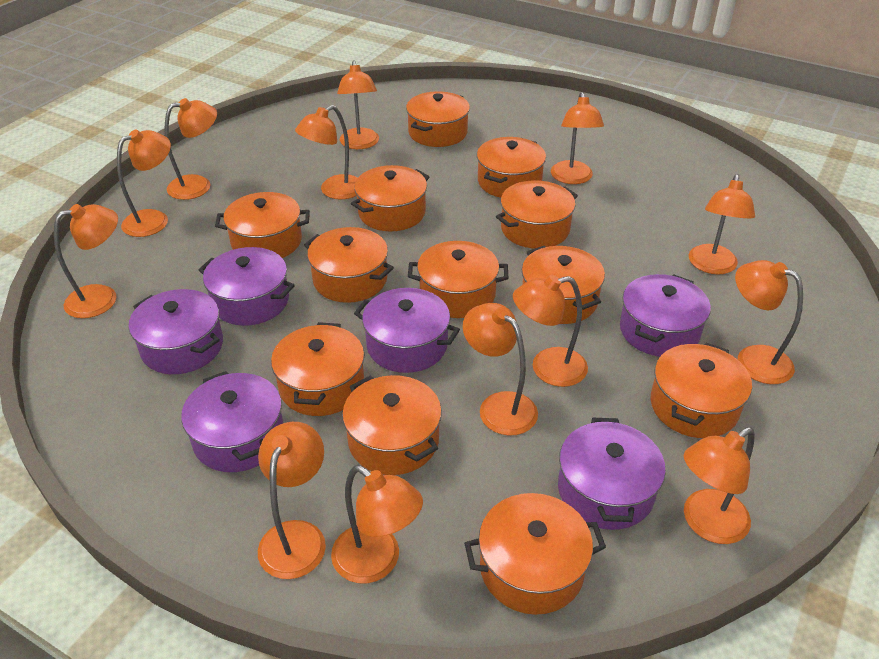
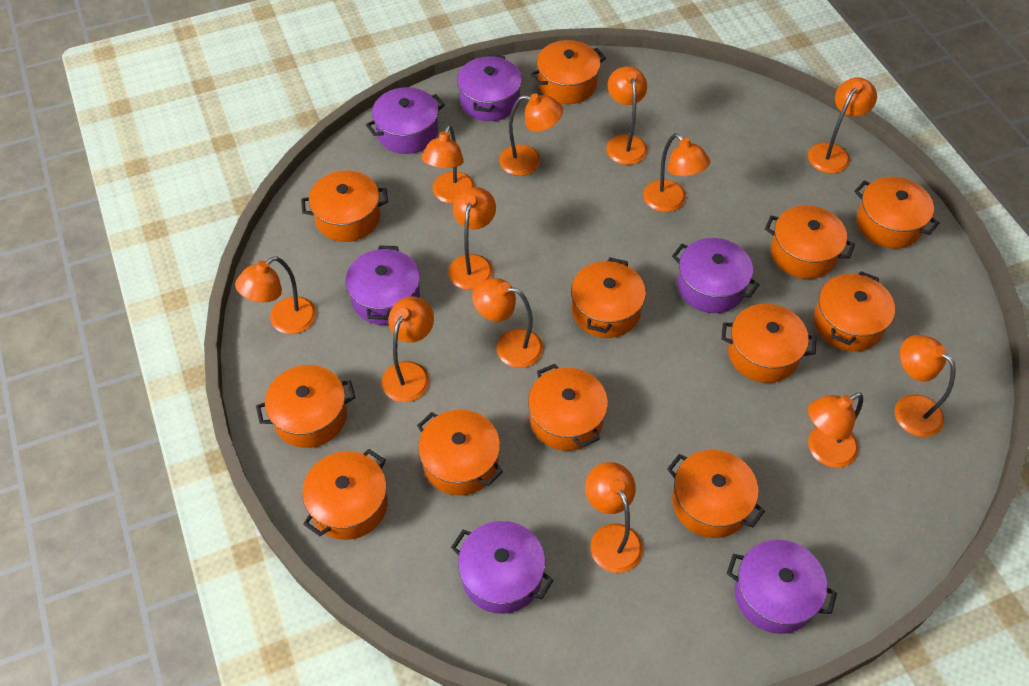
orange lamp: 13 -> 12

